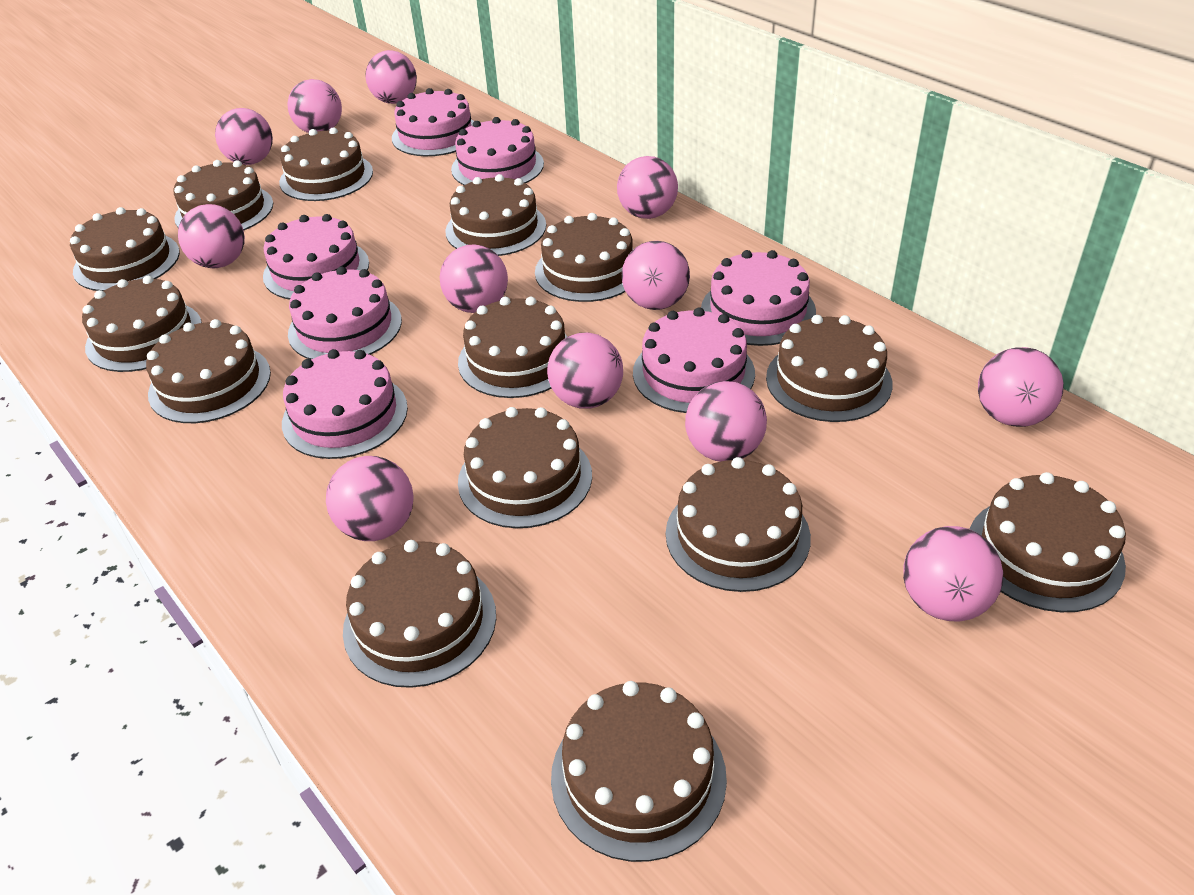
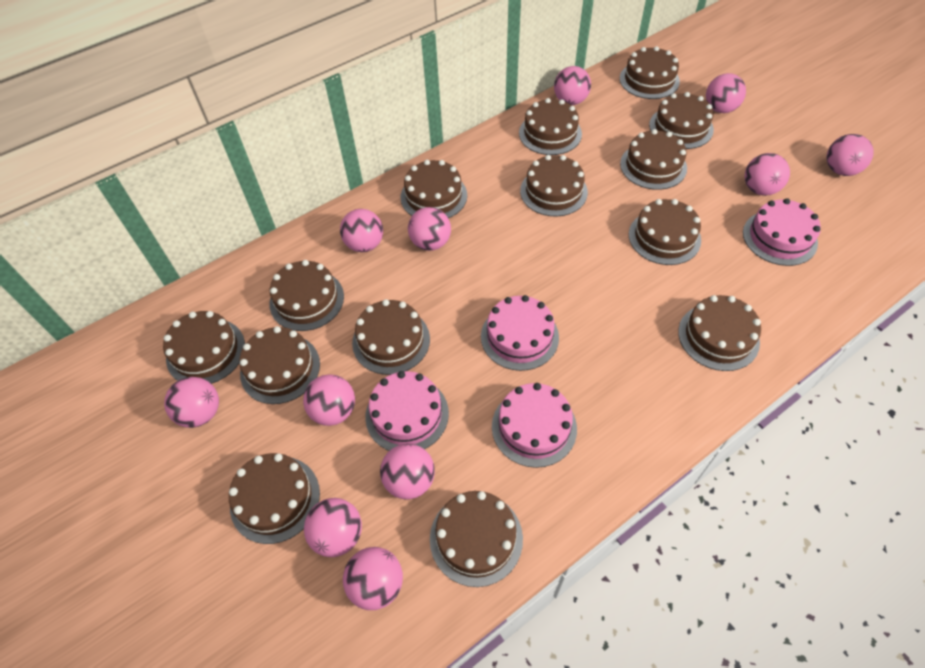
pink ball: 12 -> 11
pink cake: 7 -> 4

